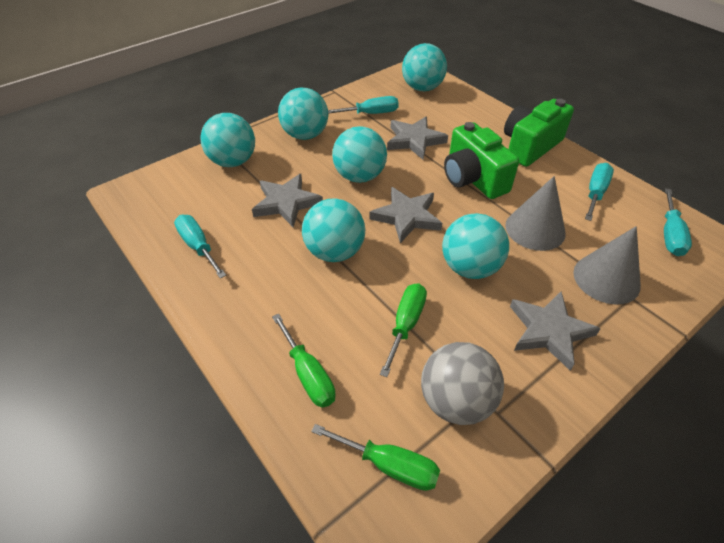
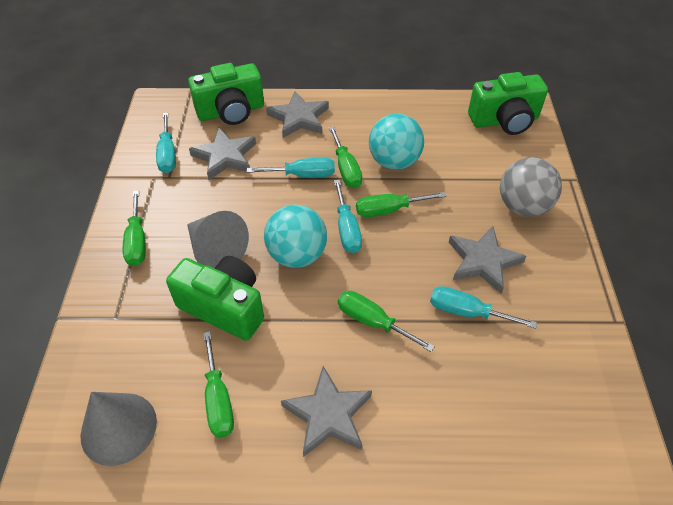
green camera: 2 -> 3
green screwdriver: 3 -> 5
turquoise ball: 6 -> 2

